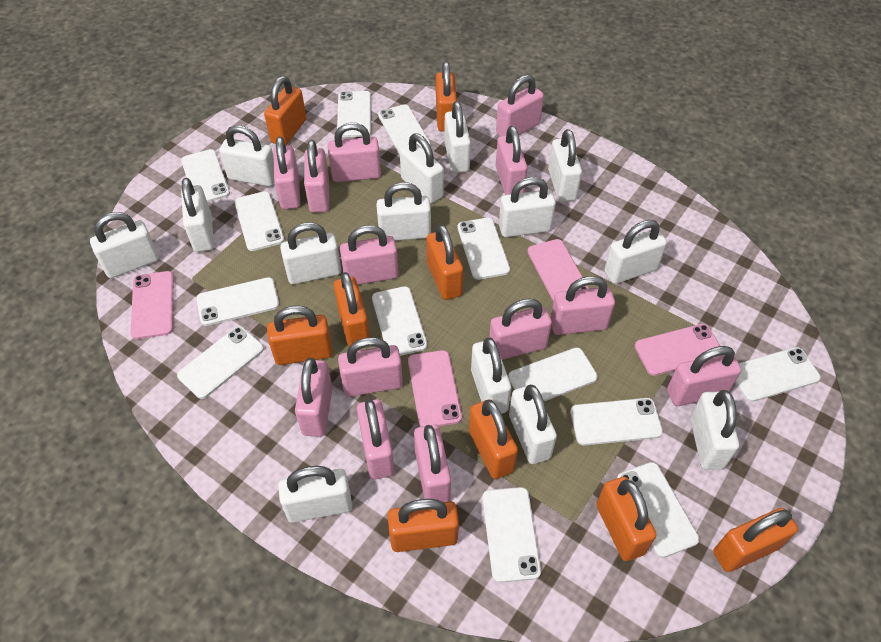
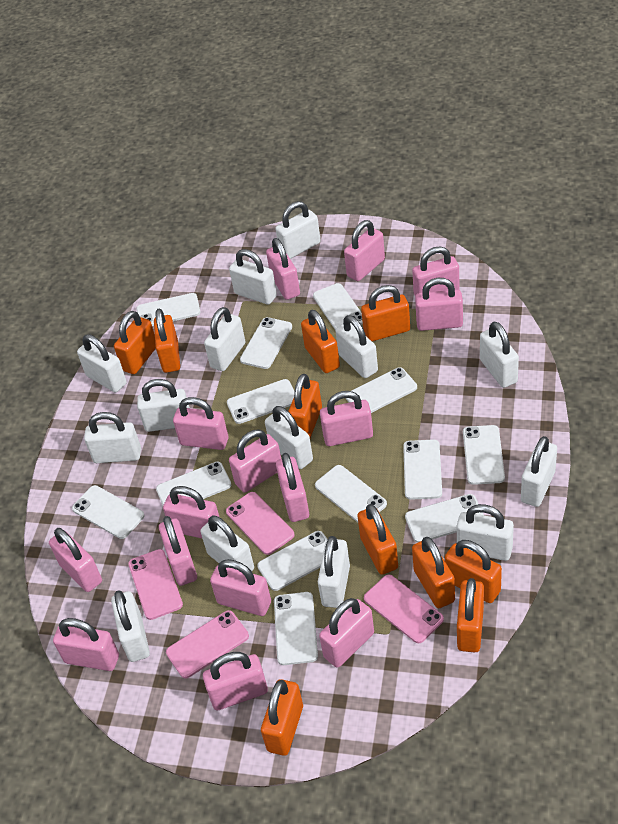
orange padlock: 9 -> 10
pink padlock: 13 -> 15

